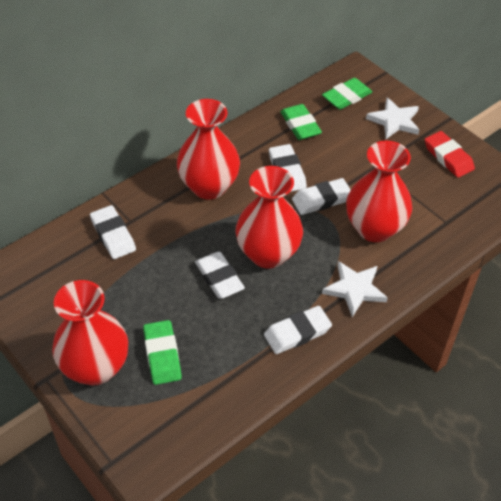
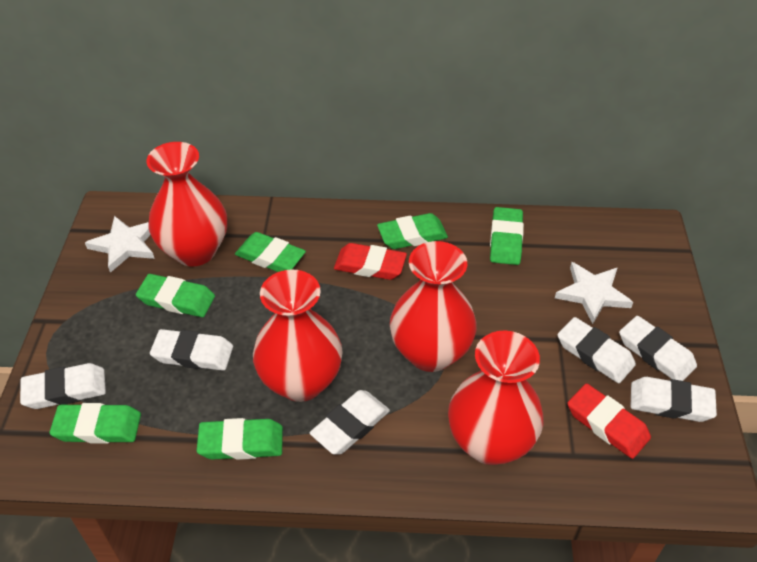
green eraser: 3 -> 6
red eraser: 1 -> 2
white eraser: 5 -> 6

